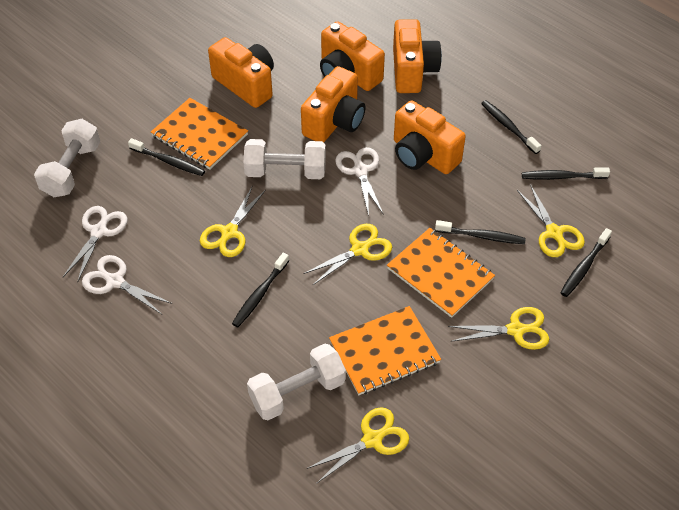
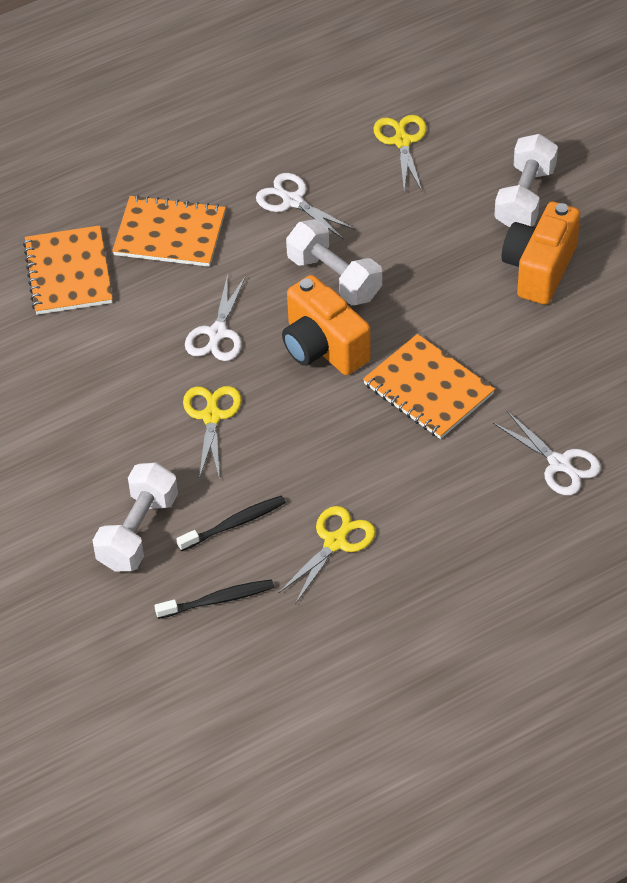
black toothbrush: 6 -> 2
orange camera: 5 -> 2
yellow scissors: 5 -> 3

